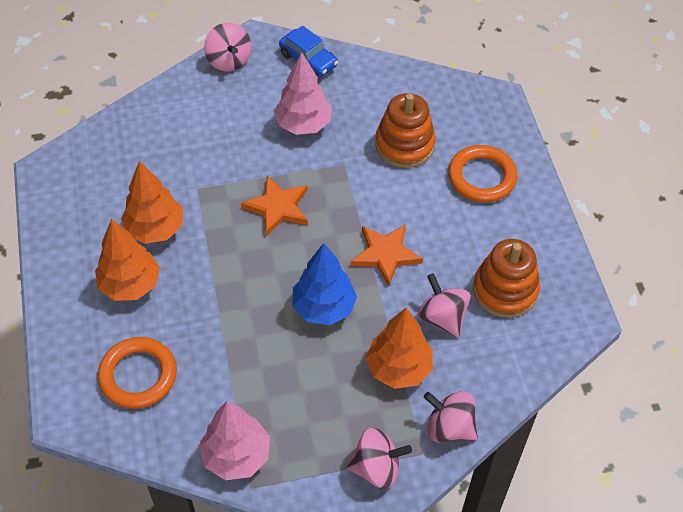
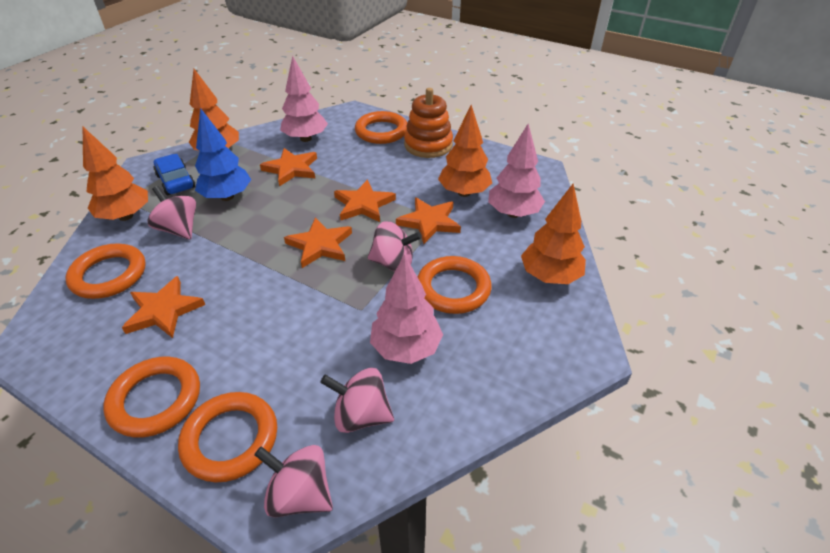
orange ring: 2 -> 5
orange stacking toy: 2 -> 1
orange star: 2 -> 5
orange tree: 3 -> 4
pink tree: 2 -> 3

